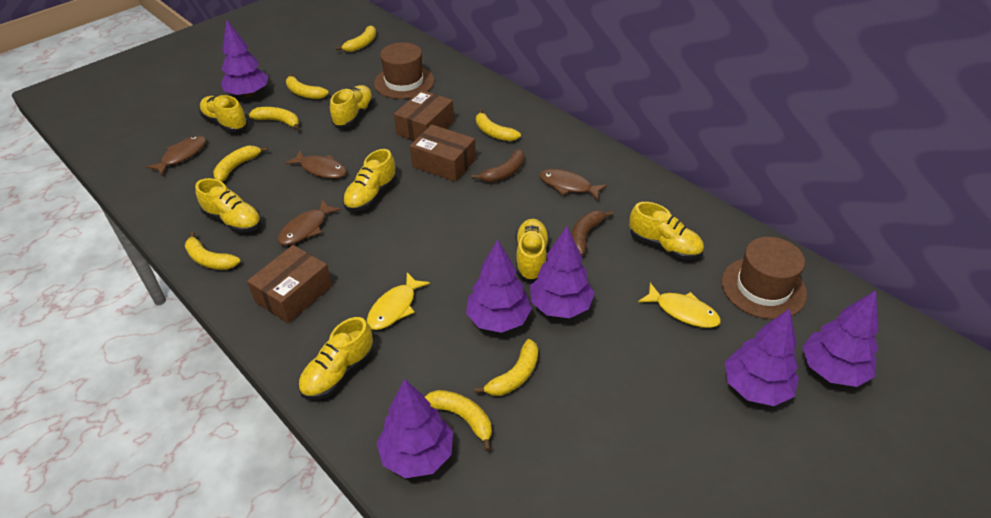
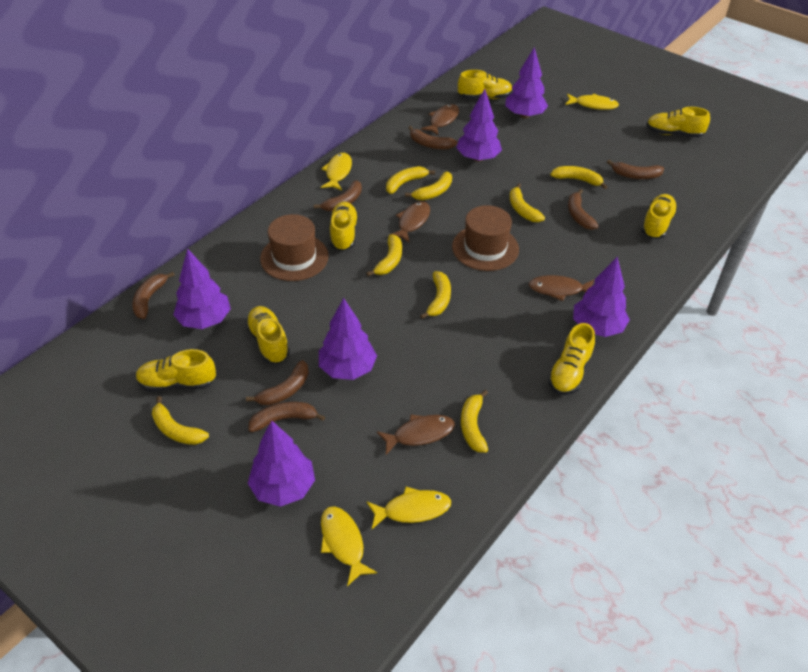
brown banana: 2 -> 7
brown box: 3 -> 0
yellow fish: 2 -> 4

